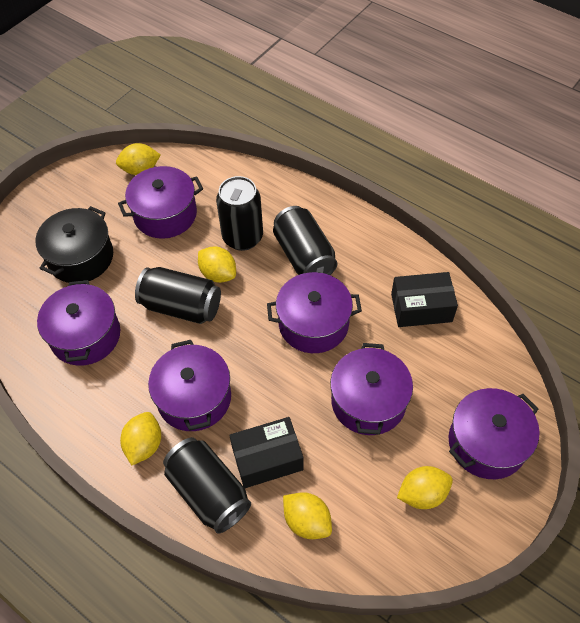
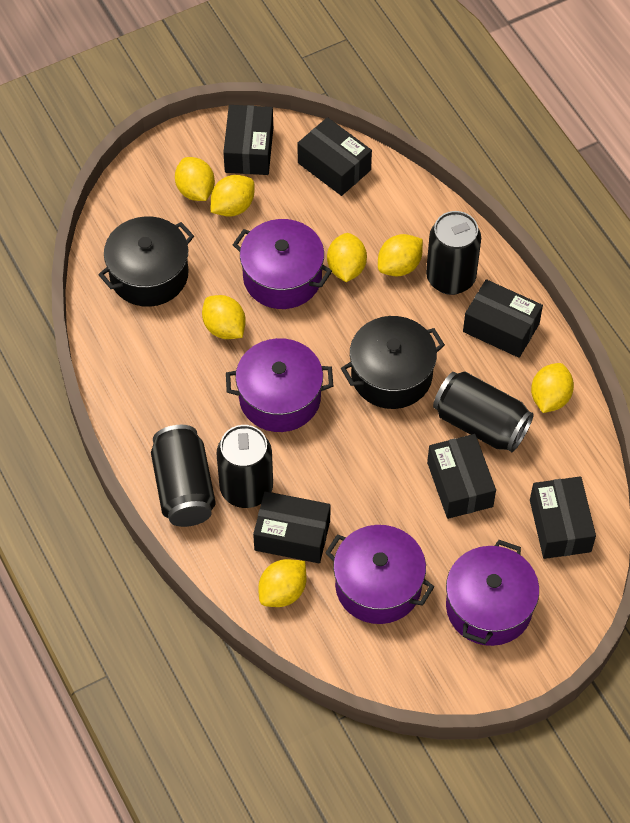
black box: 2 -> 6
black pot: 1 -> 2
purple pot: 6 -> 4
yellow lemon: 5 -> 7

